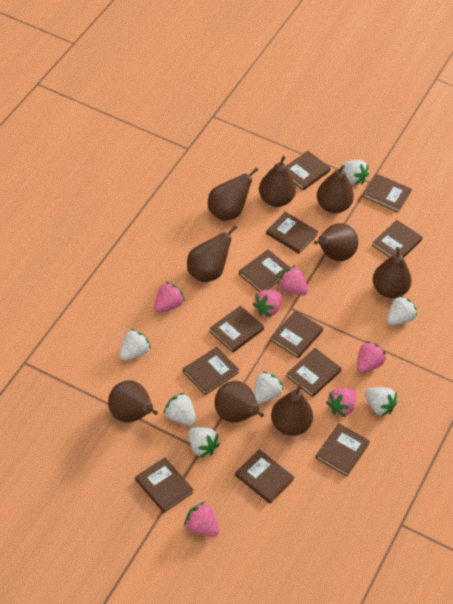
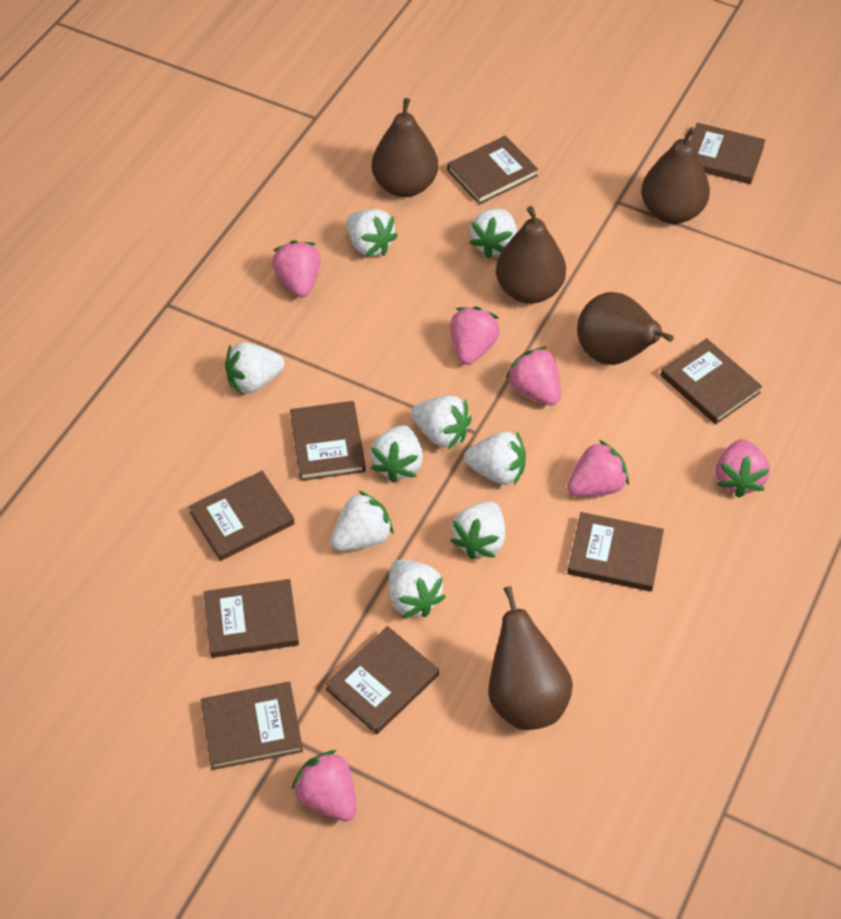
brown book: 12 -> 9
brown pear: 9 -> 5
white strawberry: 7 -> 9

